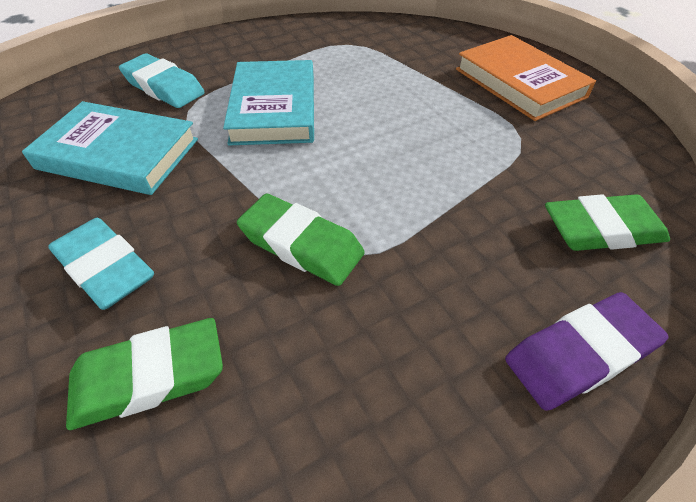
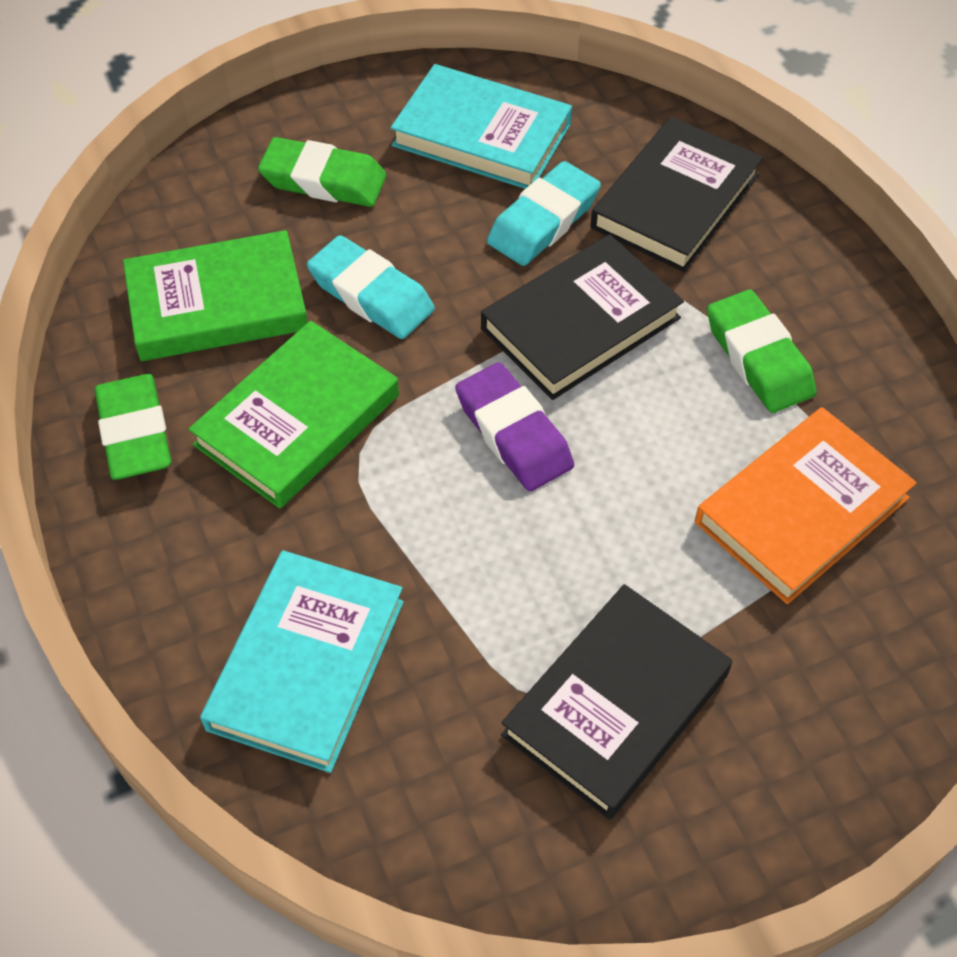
black book: 0 -> 3
green book: 0 -> 2

